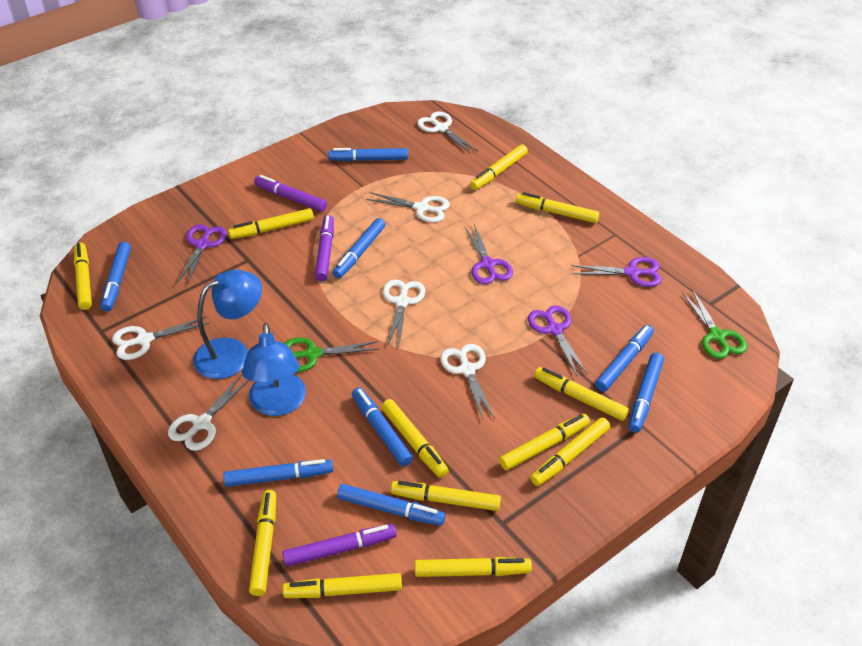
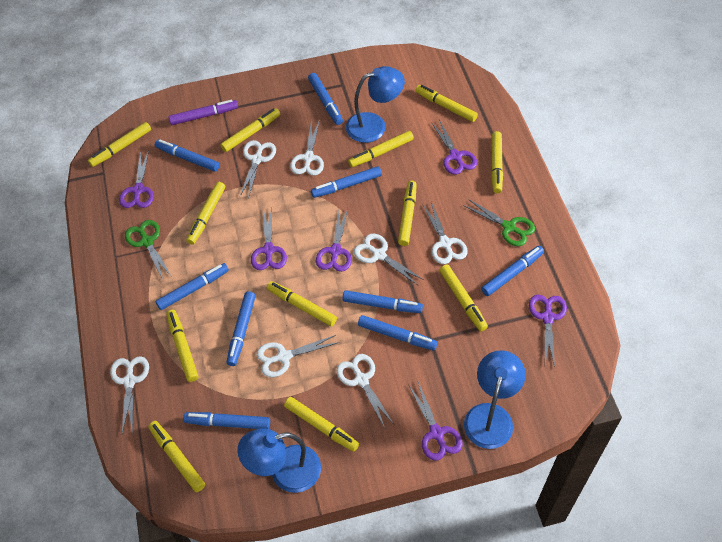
blue lamp: 2 -> 3
blue marker: 8 -> 9
purple marker: 3 -> 1
purple scissors: 4 -> 6
white scissors: 6 -> 7

